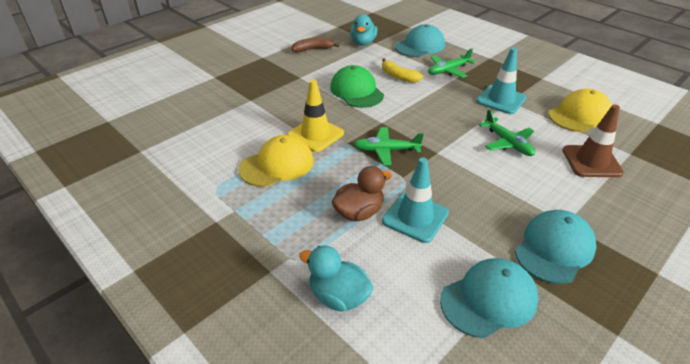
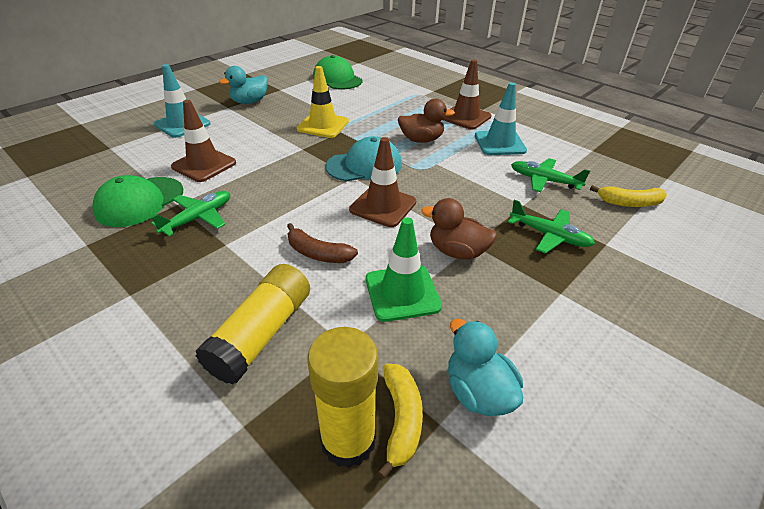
brown duck: 1 -> 2
brown traffic cone: 1 -> 3
green cap: 1 -> 2
green traffic cone: 0 -> 1
turquoise cap: 3 -> 1
yellow banana: 1 -> 2
yellow cap: 2 -> 0
yellow glue stick: 0 -> 2

